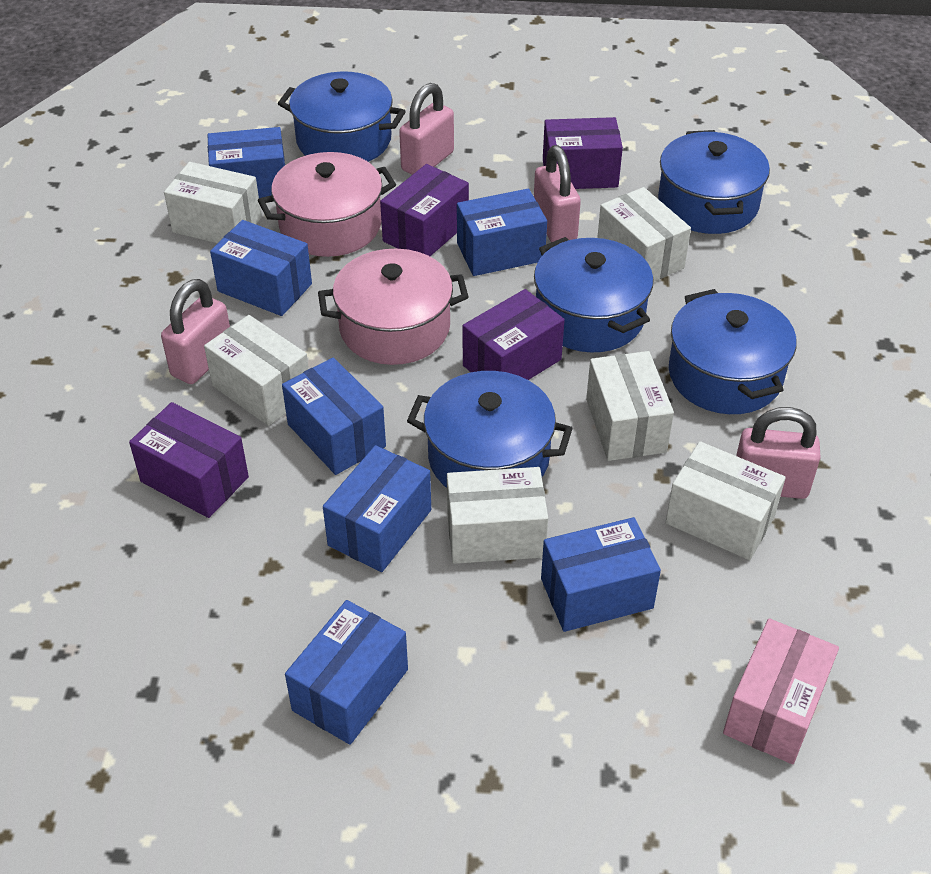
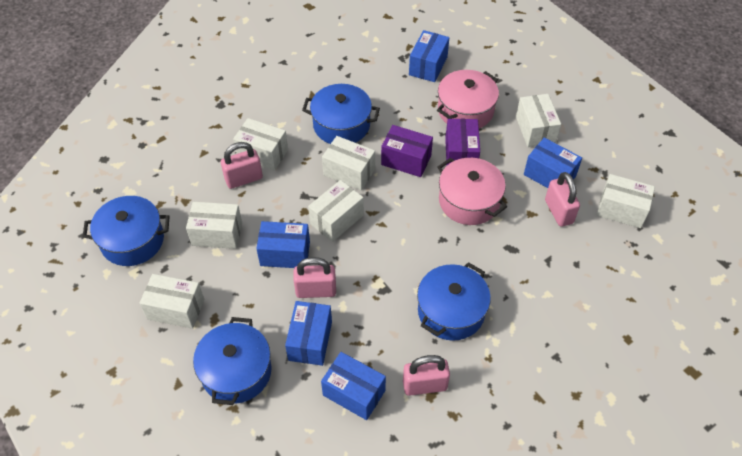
blue box: 7 -> 5
blue pot: 5 -> 4
pink box: 1 -> 0
purple box: 4 -> 2
white box: 6 -> 7

